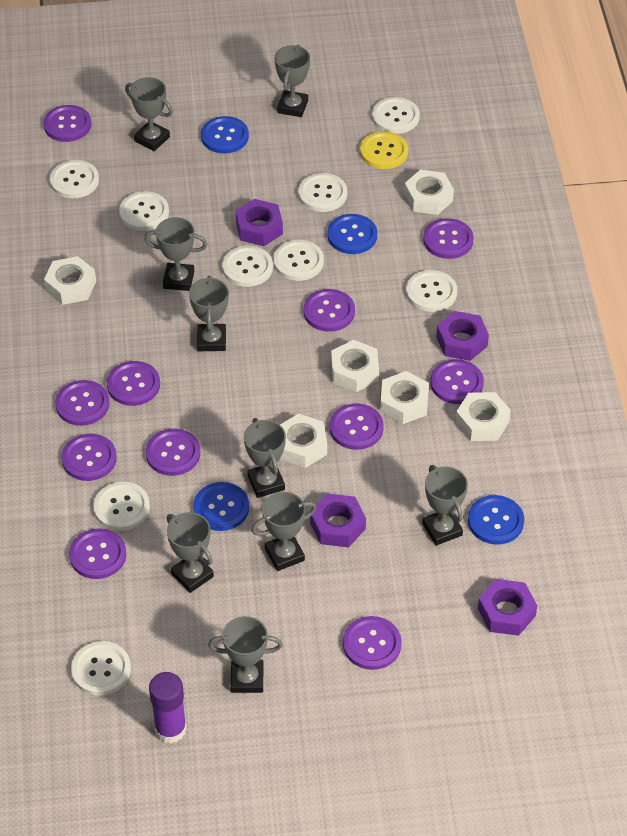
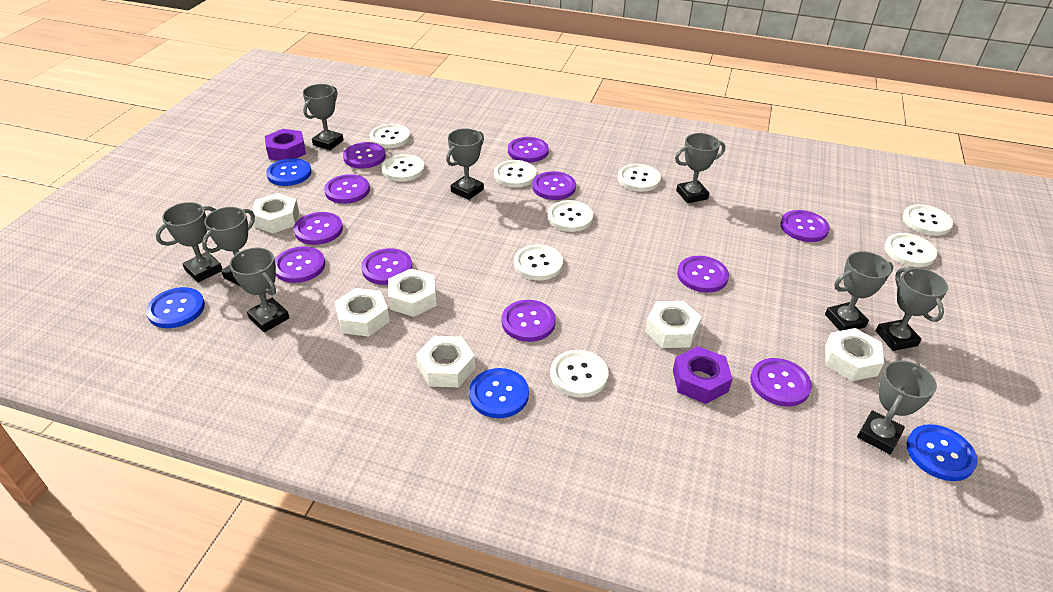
purple glue stick: 1 -> 0
purple nut: 4 -> 2
yellow button: 1 -> 0

